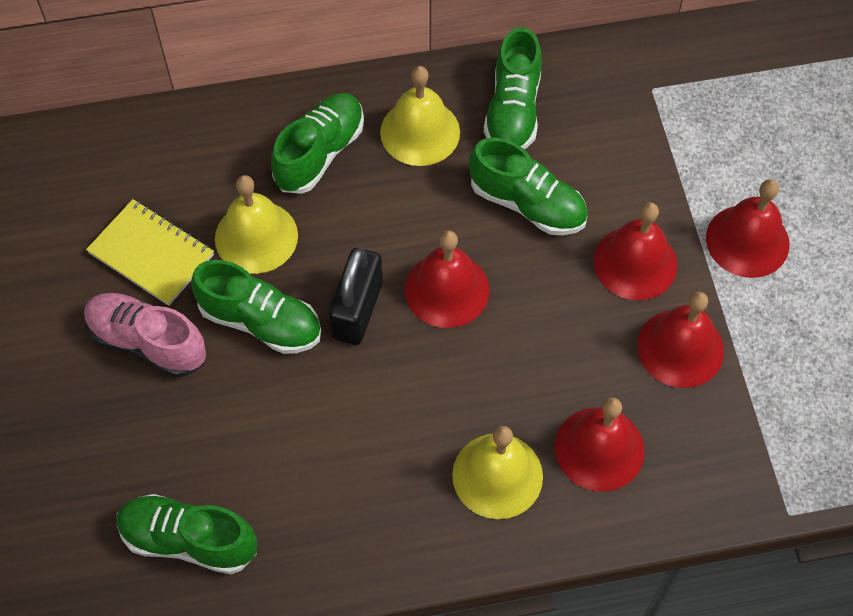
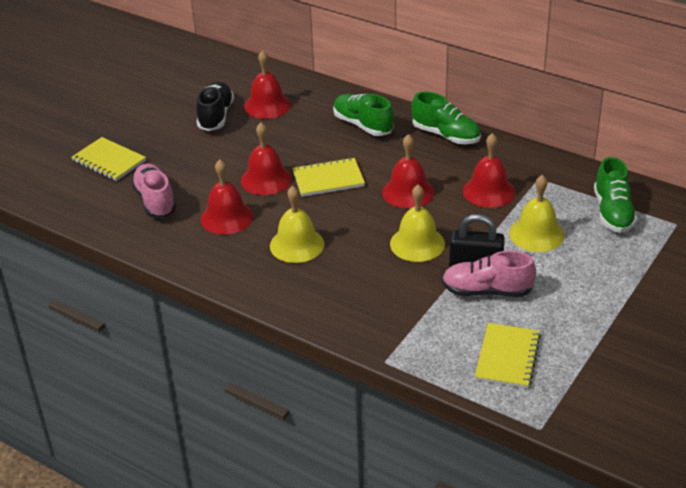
black shoe: 0 -> 1
green shoe: 5 -> 3
pink shoe: 1 -> 2
yellow notebook: 1 -> 3

